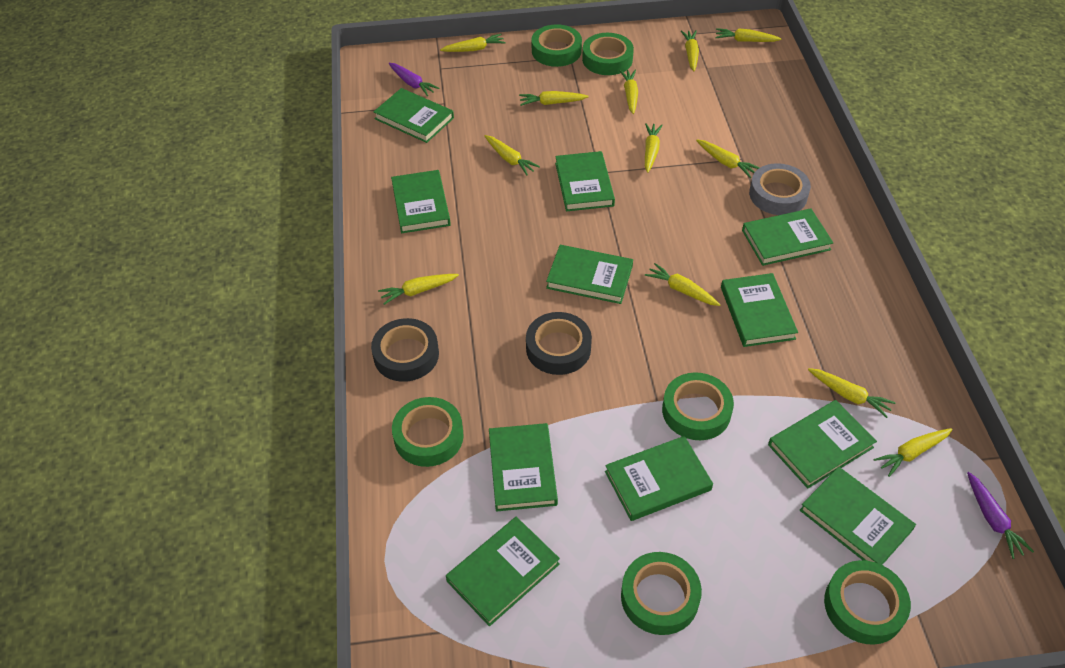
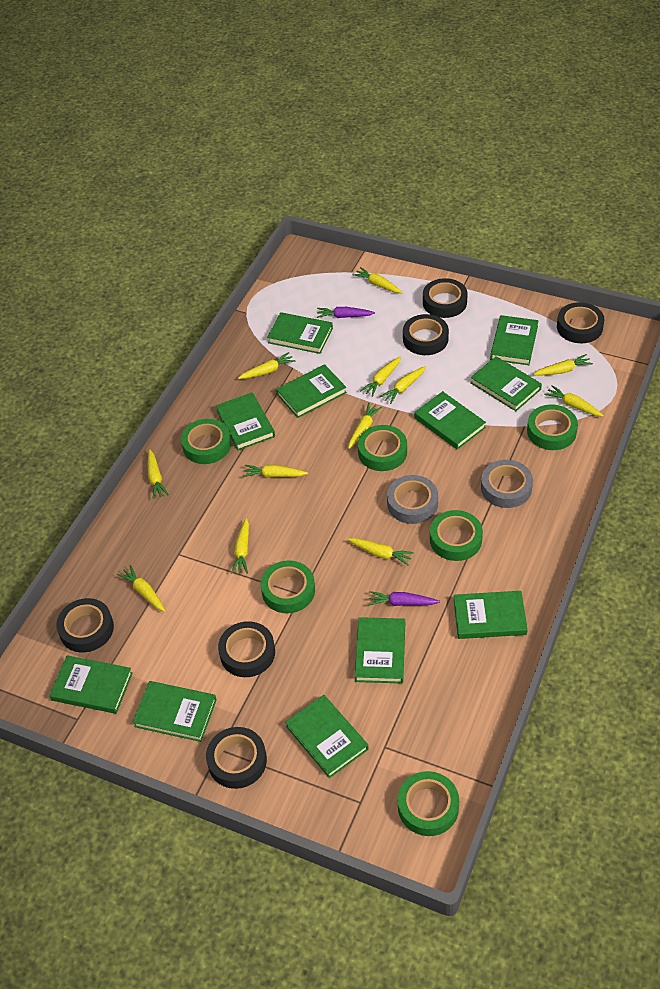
black tape: 2 -> 6
grey tape: 1 -> 2

